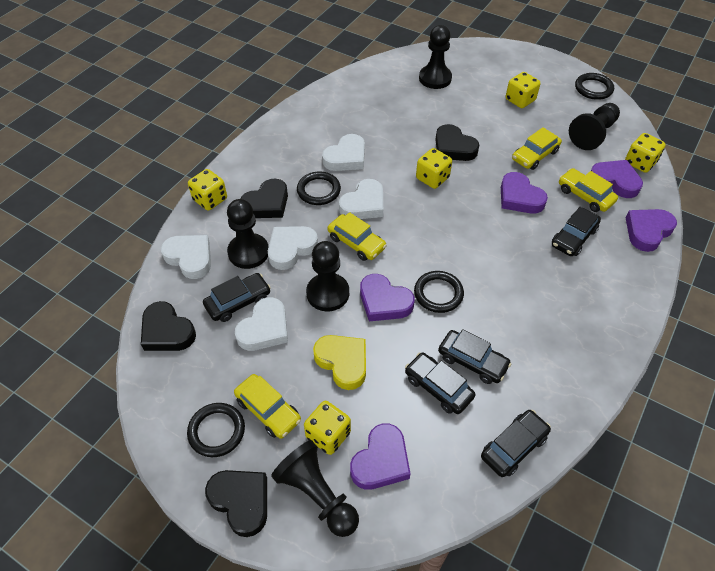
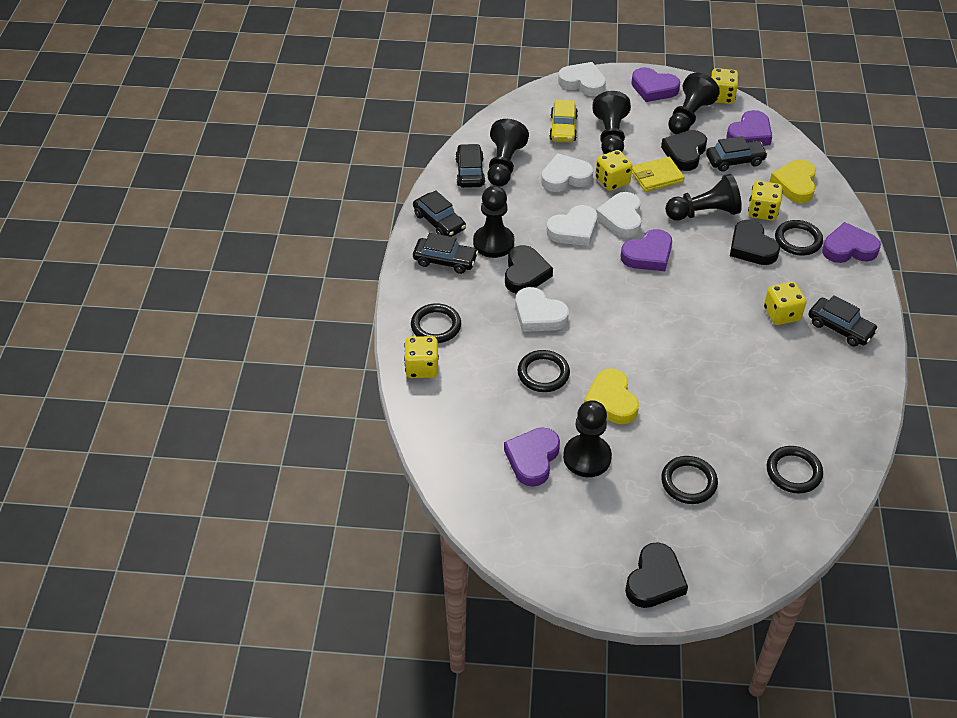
black pawn: 5 -> 6
black ring: 4 -> 5
yellow car: 4 -> 1
yellow heart: 1 -> 2
yellow wallet: 0 -> 1

